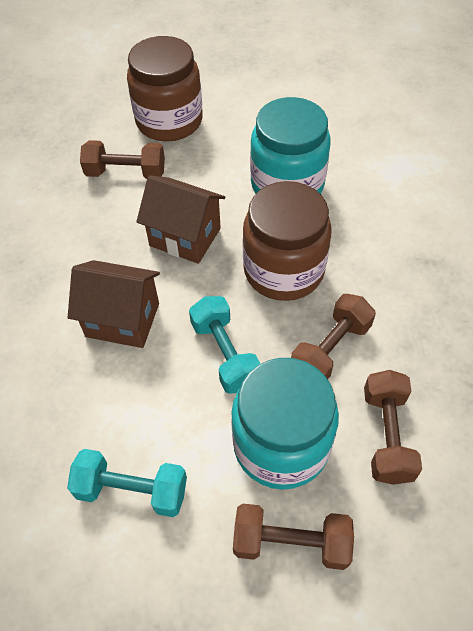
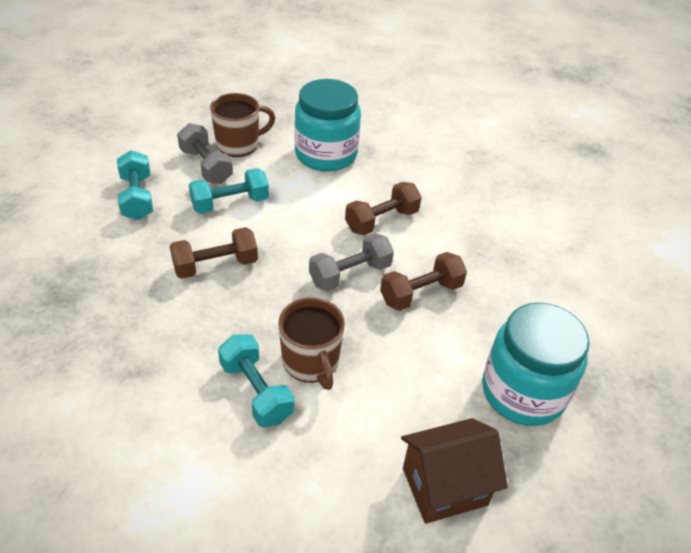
brown dumbbell: 4 -> 3
brown house: 2 -> 1
brown jar: 2 -> 0
brown mug: 0 -> 2
grey dumbbell: 0 -> 2
turquoise dumbbell: 2 -> 3

